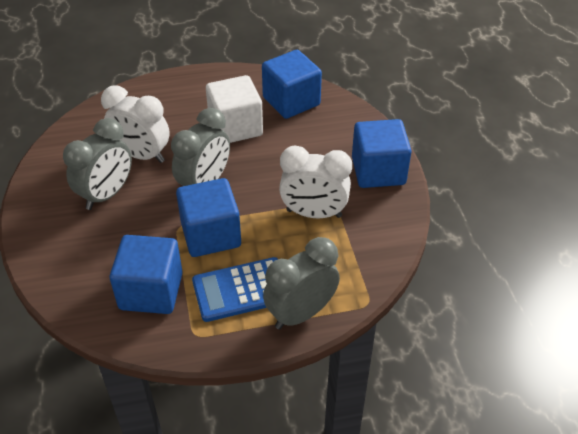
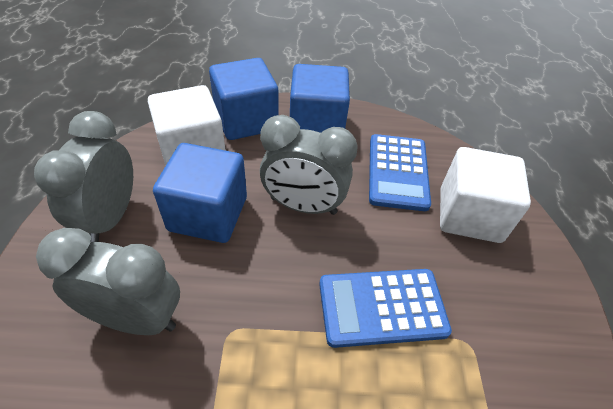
blue calculator: 1 -> 2
blue cube: 4 -> 3
white clock: 2 -> 0
white cube: 1 -> 2

